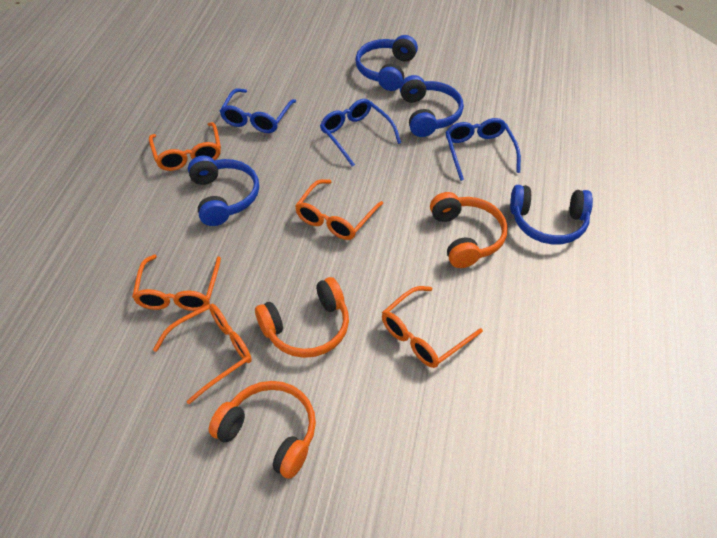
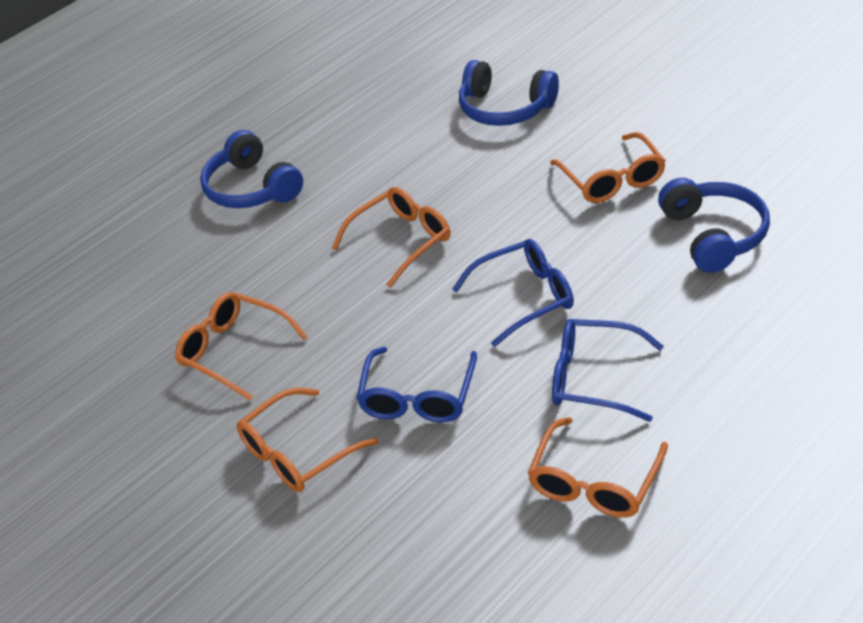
blue headphones: 4 -> 3
orange headphones: 3 -> 0

